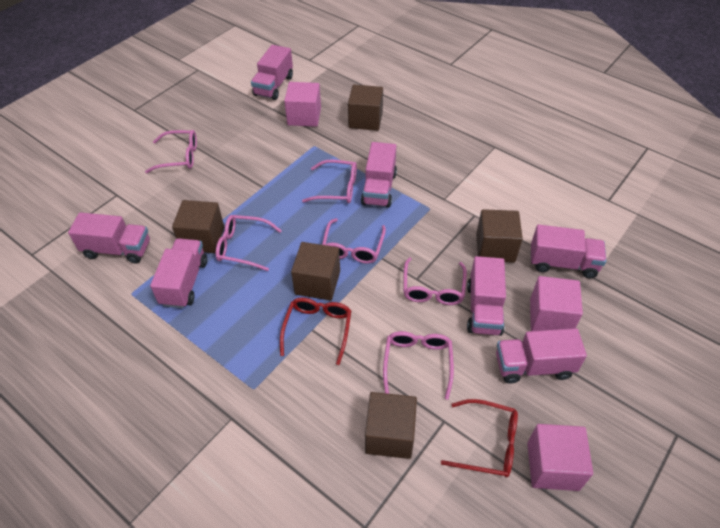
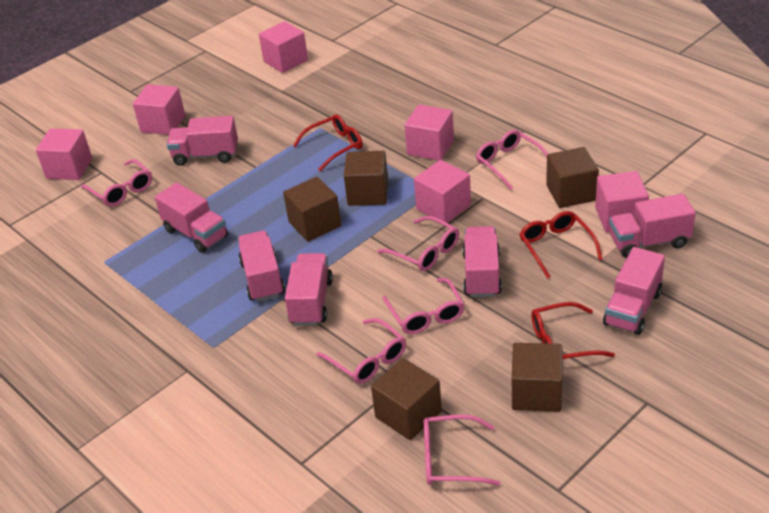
pink cube: 3 -> 6
red glasses: 2 -> 3

